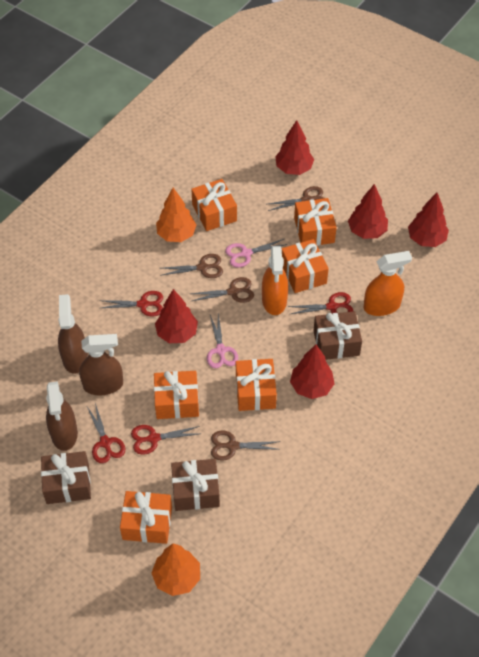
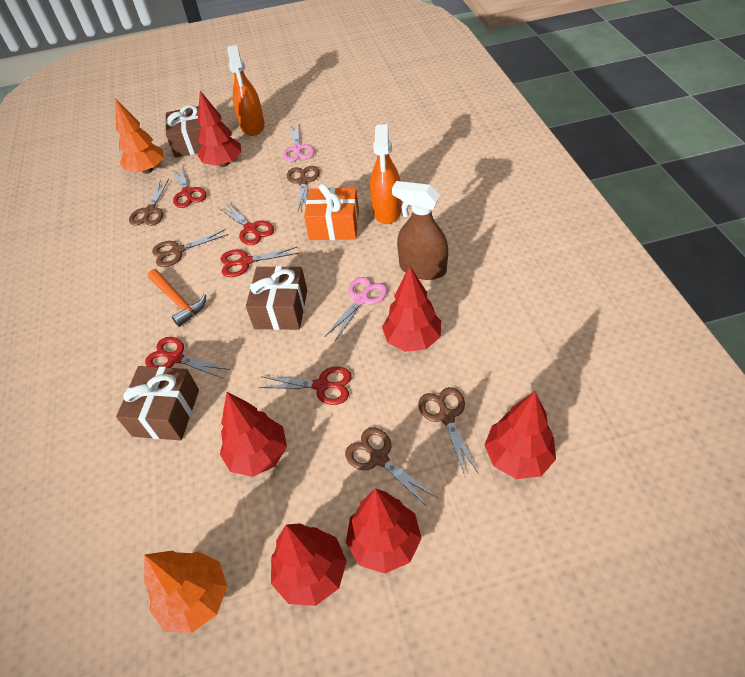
brown scissors: 4 -> 5
brown spray bottle: 3 -> 1
orange gift: 6 -> 1
orange hammer: 0 -> 1
red scissors: 4 -> 5
red tree: 5 -> 6

